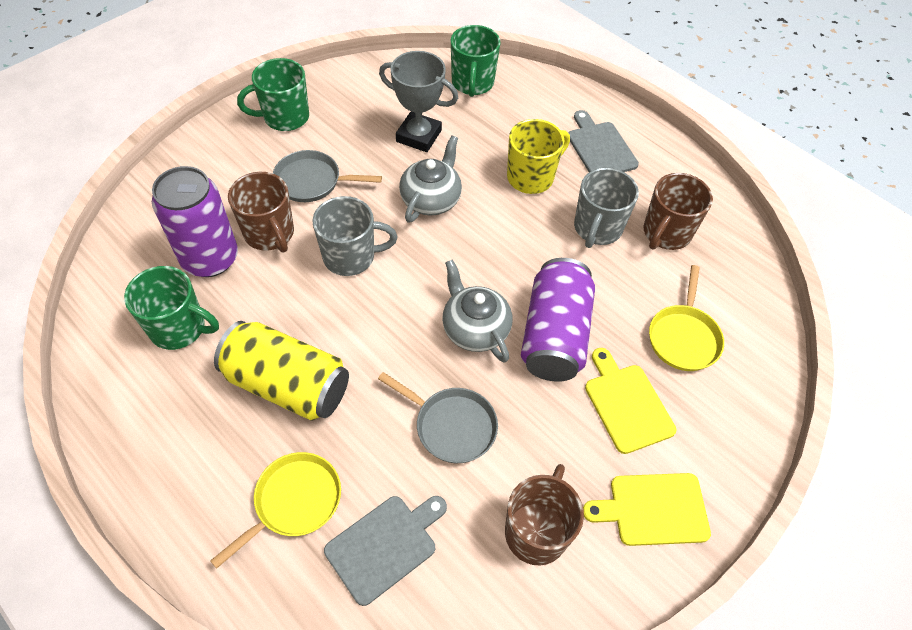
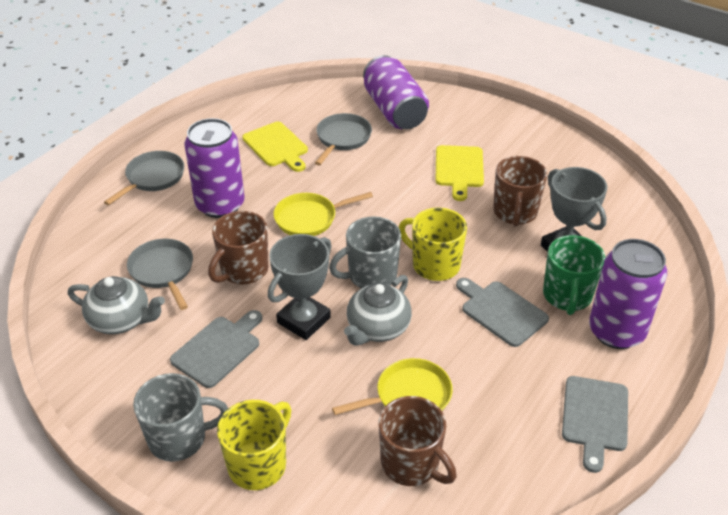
green mug: 3 -> 1
grey cutting board: 2 -> 3
grey pan: 2 -> 3
grey trophy: 1 -> 2
purple can: 2 -> 3
yellow can: 1 -> 0
yellow mug: 1 -> 2

